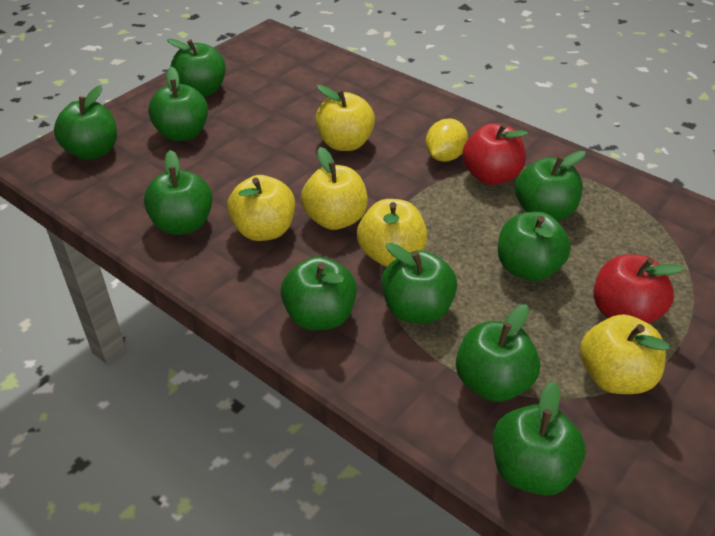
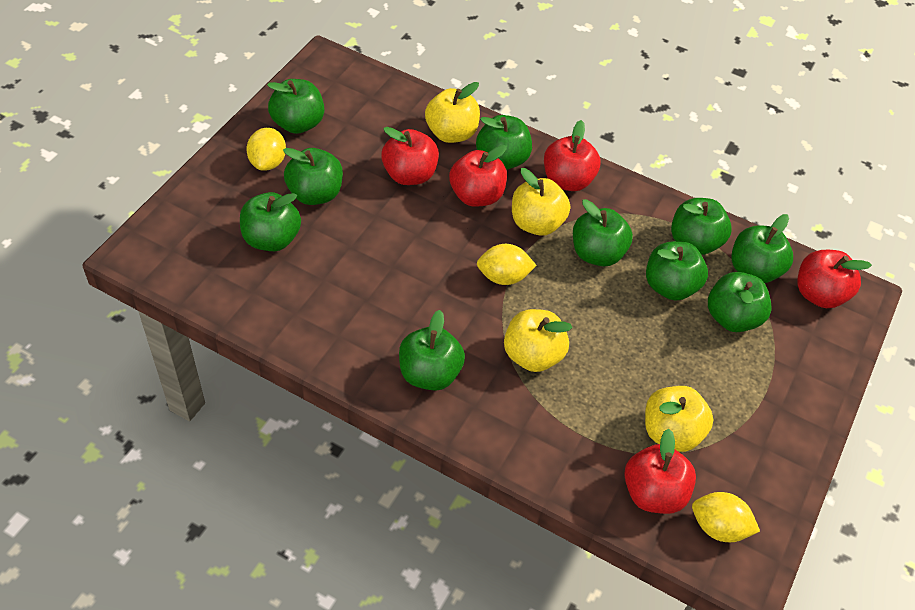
red apple: 2 -> 5
yellow apple: 5 -> 4
yellow lemon: 1 -> 3

